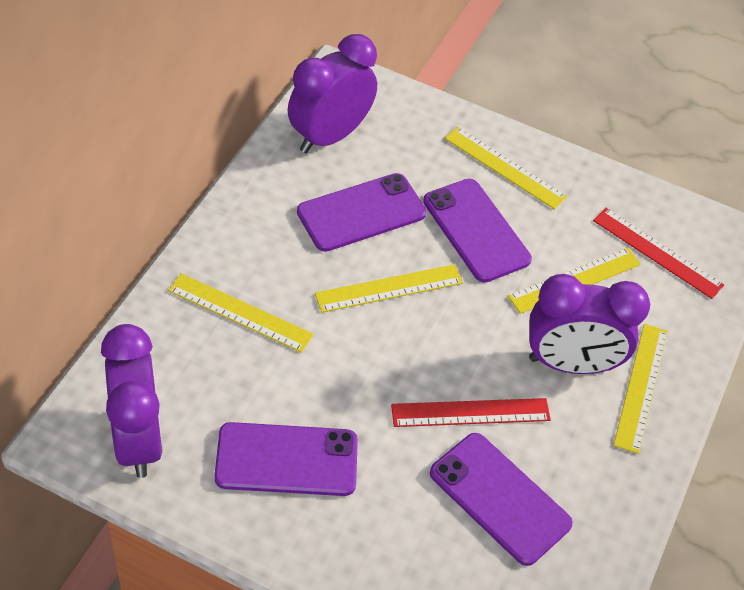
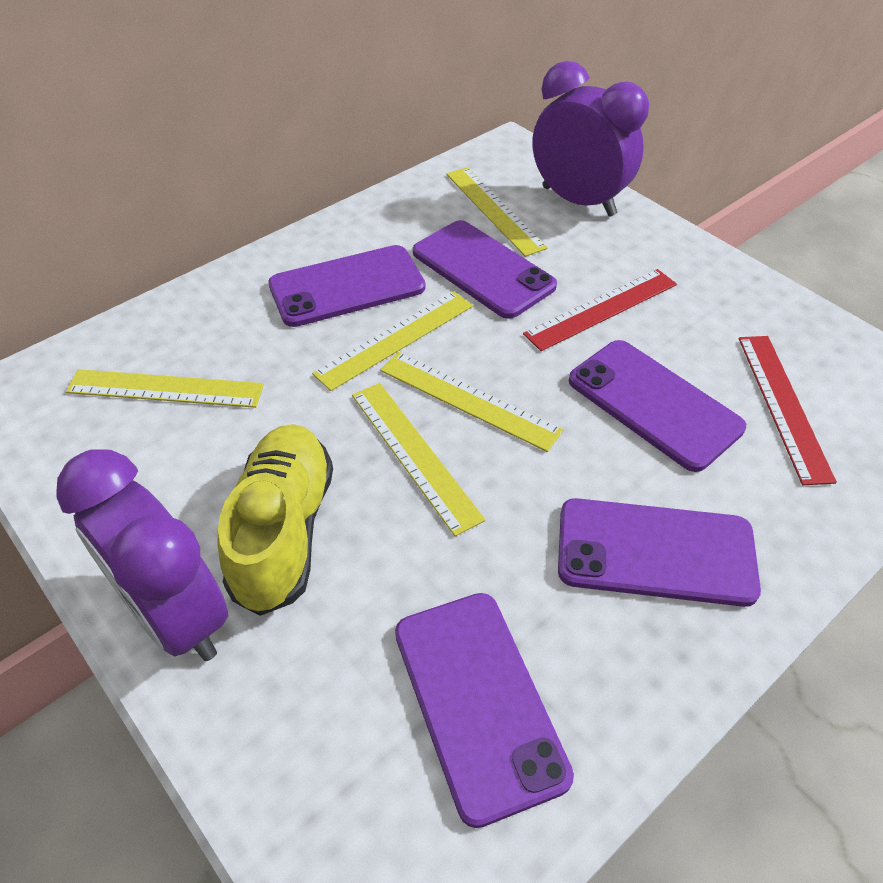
purple clock: 3 -> 2
purple phone: 4 -> 5
yellow shoe: 0 -> 1

